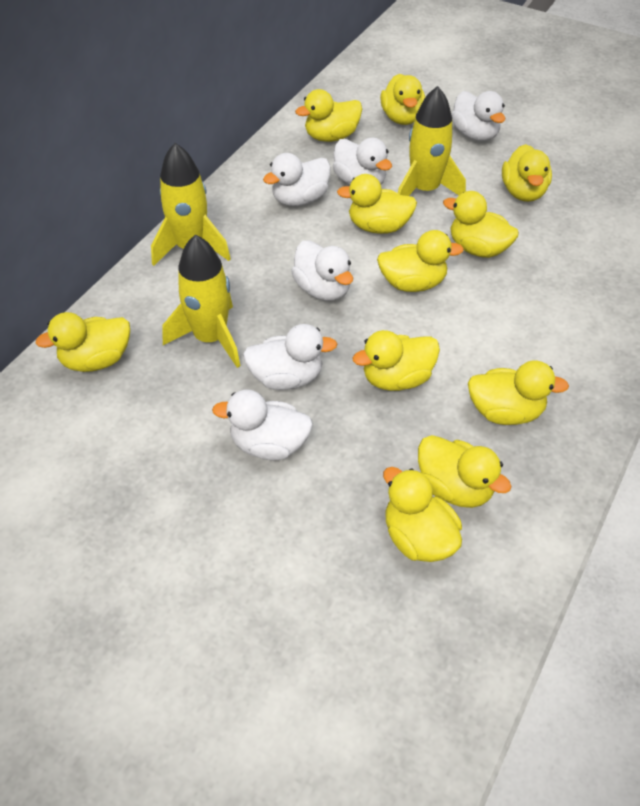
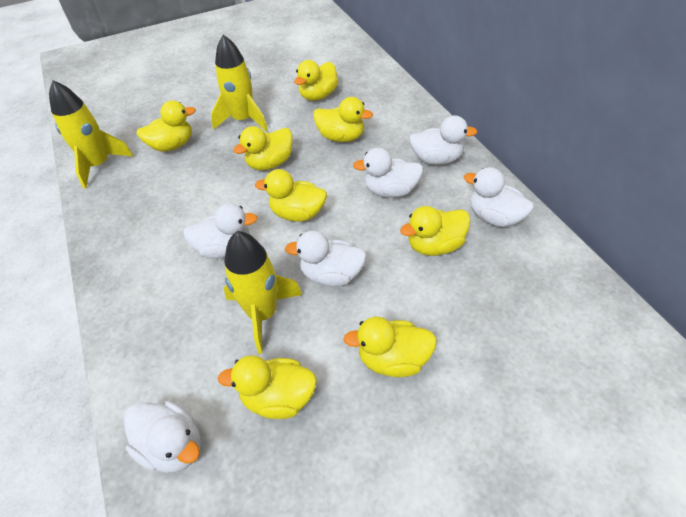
yellow duck: 11 -> 8

